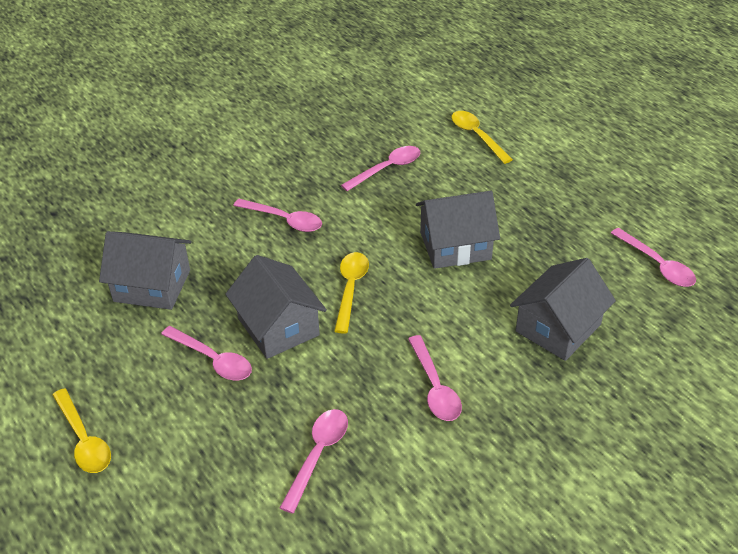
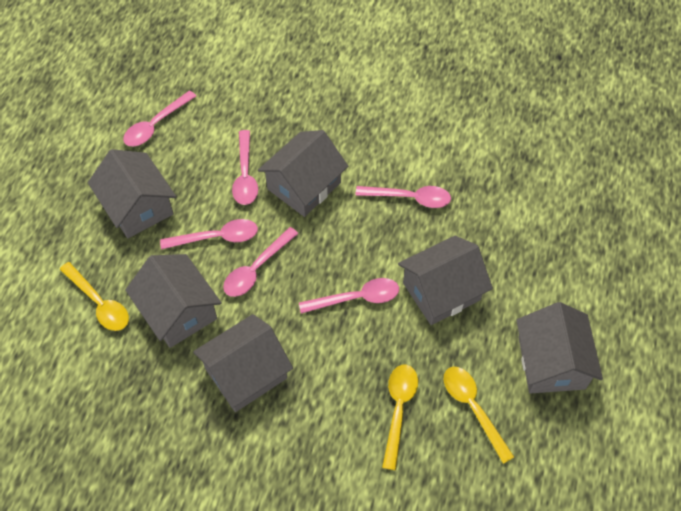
grey house: 4 -> 6

